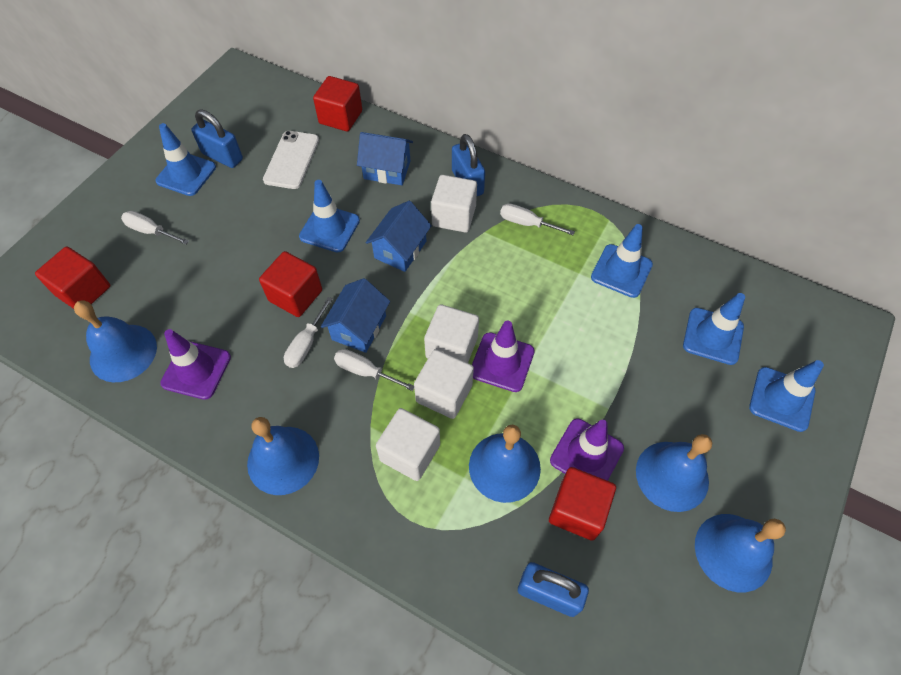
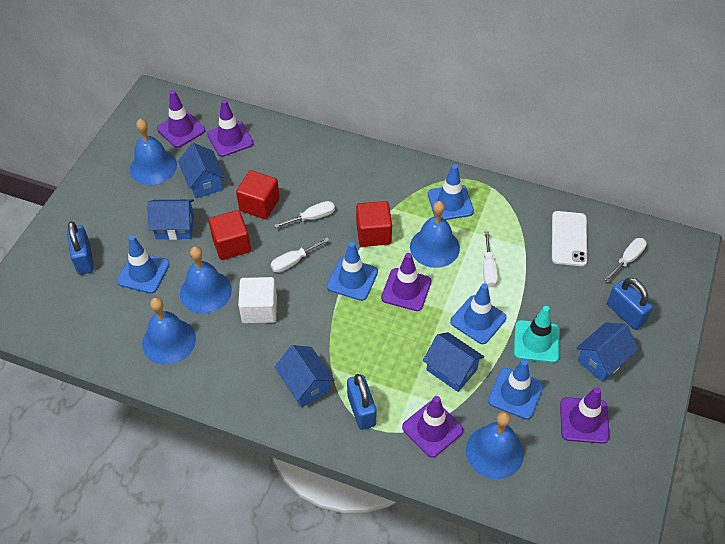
blue house: 3 -> 5
purple traffic cone: 3 -> 5
red cube: 4 -> 3
turquoise traffic cone: 0 -> 1
white cube: 4 -> 1

